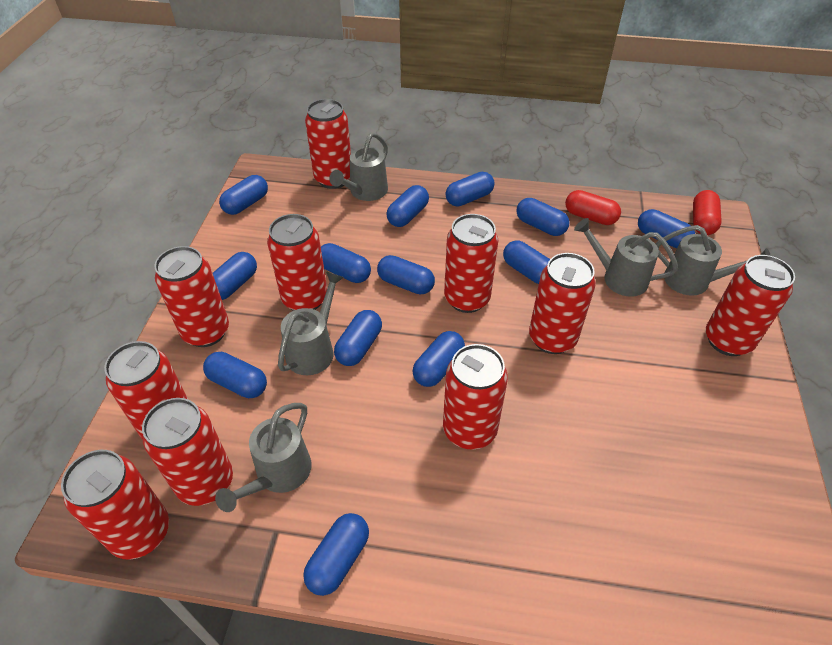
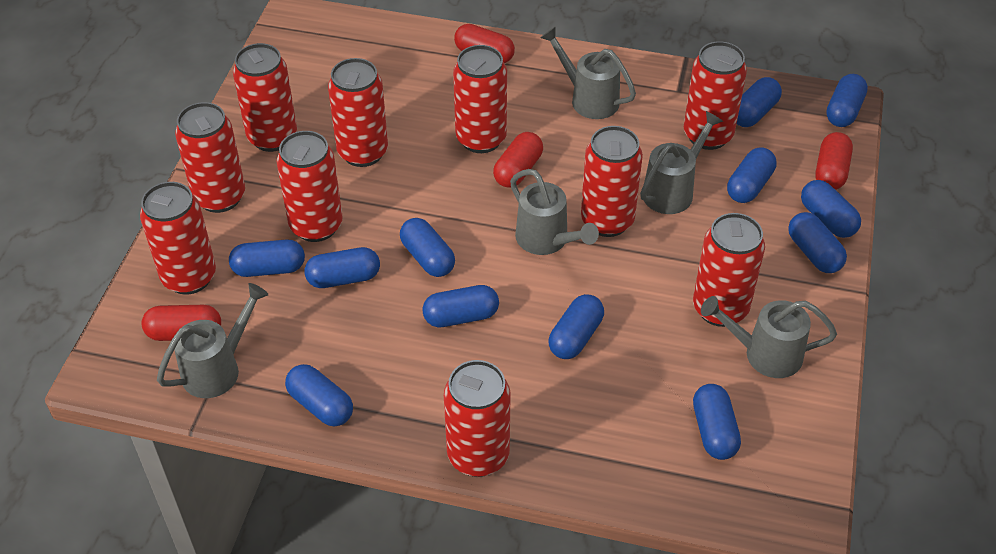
blue capsule: 13 -> 12
red capsule: 2 -> 4

